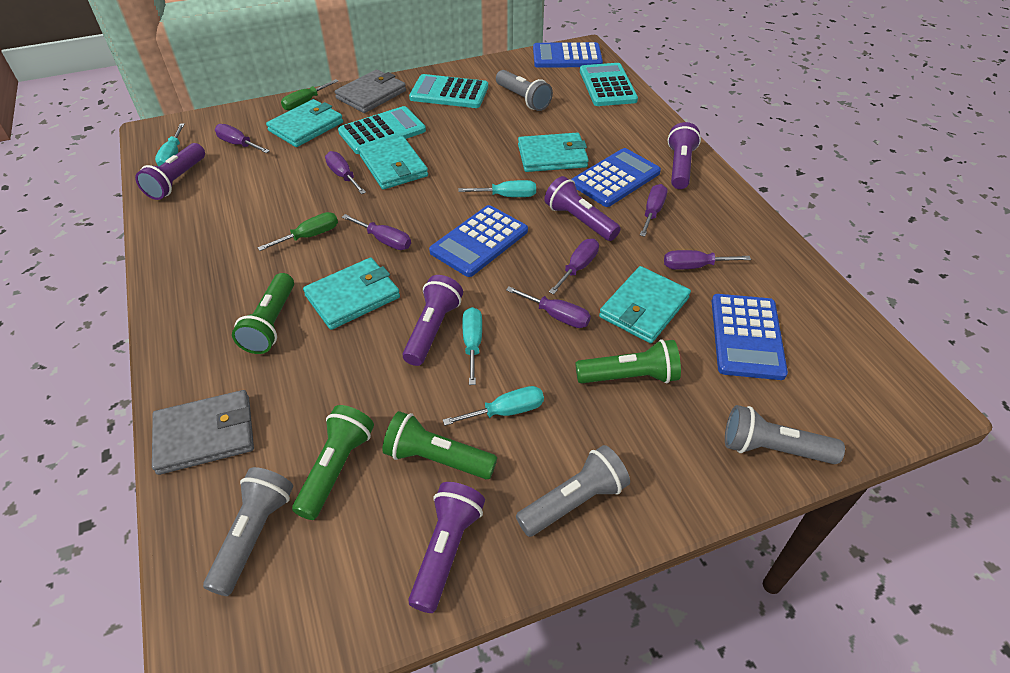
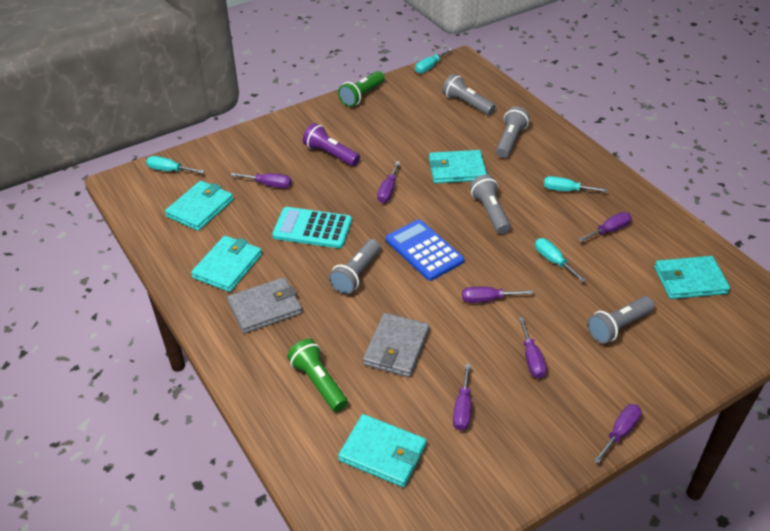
blue calculator: 4 -> 1
green flashlight: 4 -> 2
green screwdriver: 2 -> 0
grey flashlight: 4 -> 5
purple flashlight: 5 -> 1
turquoise calculator: 3 -> 1

